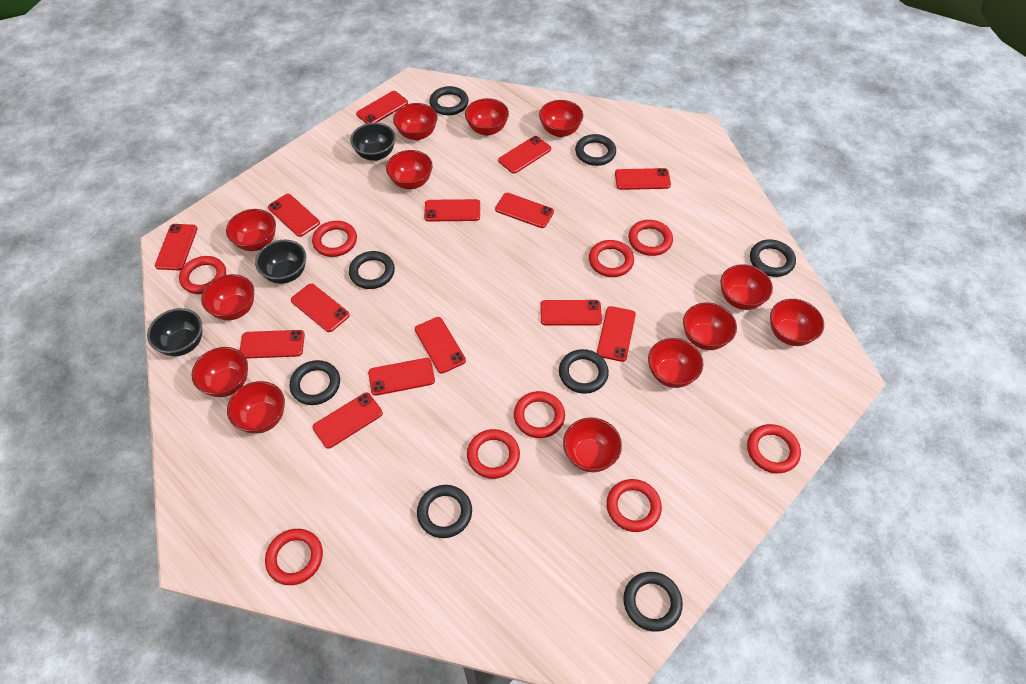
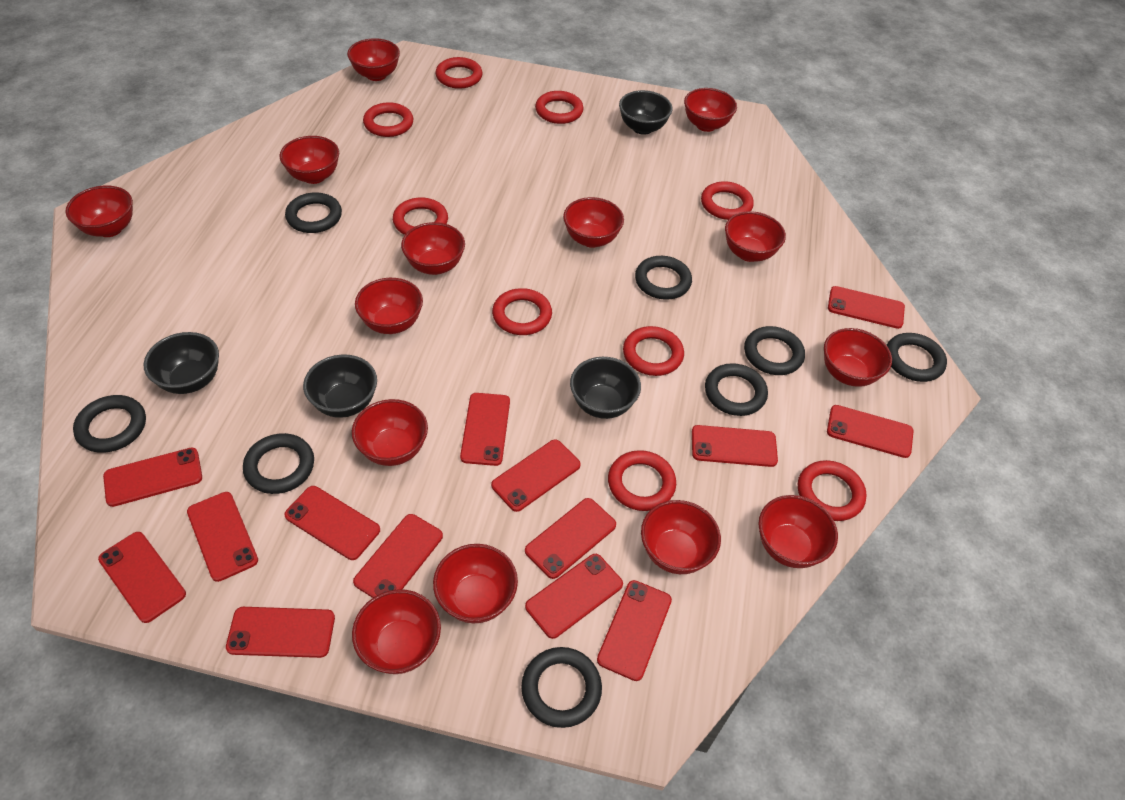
black bowl: 3 -> 4
red bowl: 13 -> 14

